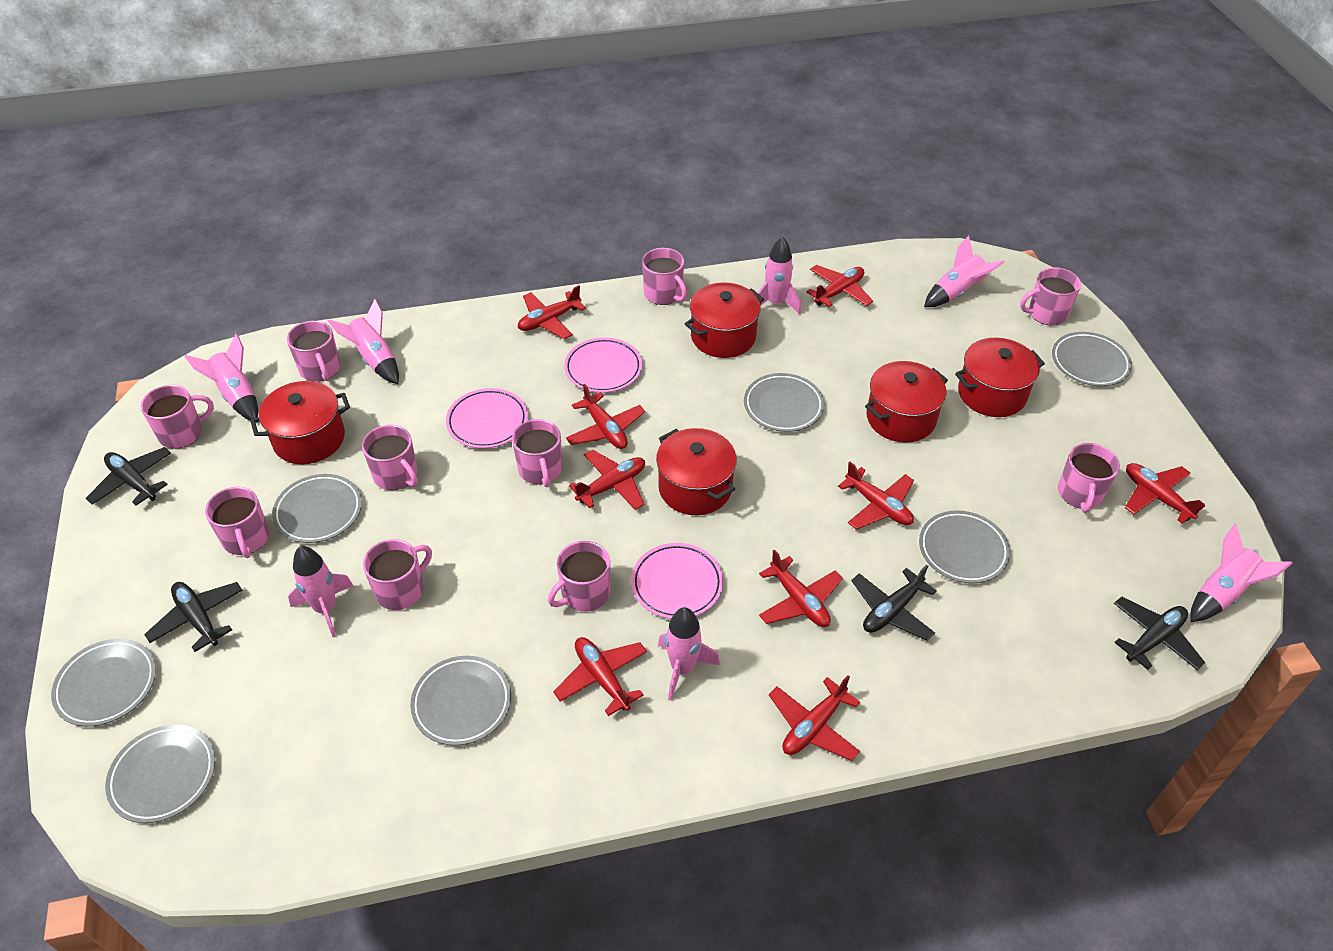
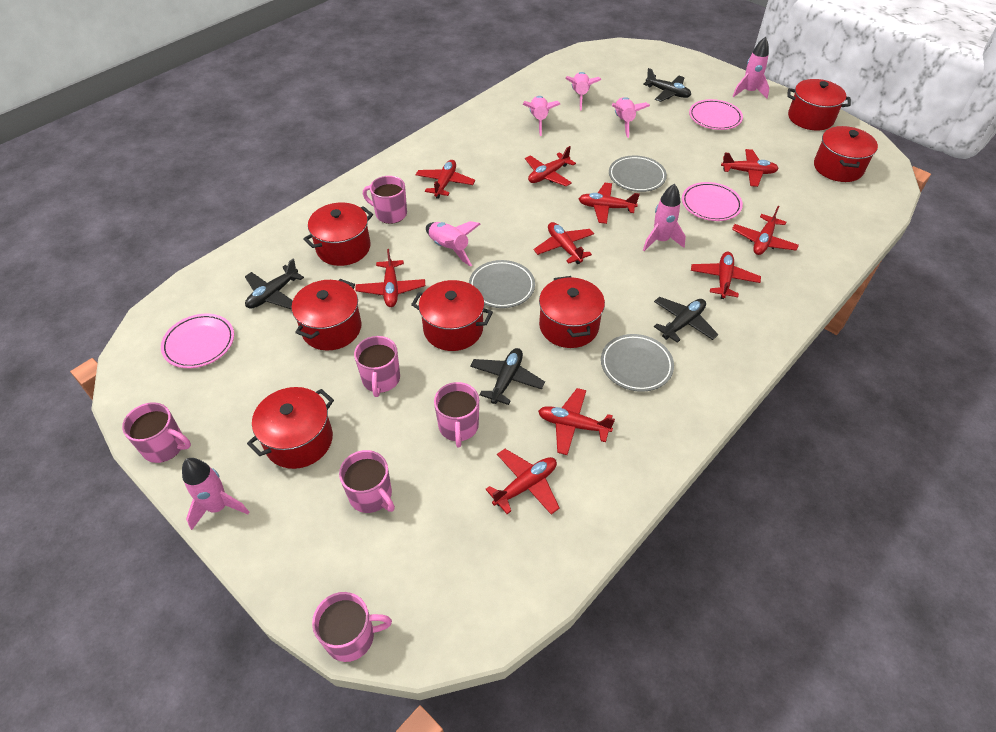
grey plate: 7 -> 3
pink mug: 10 -> 6
red plane: 9 -> 10
red pot: 5 -> 7

